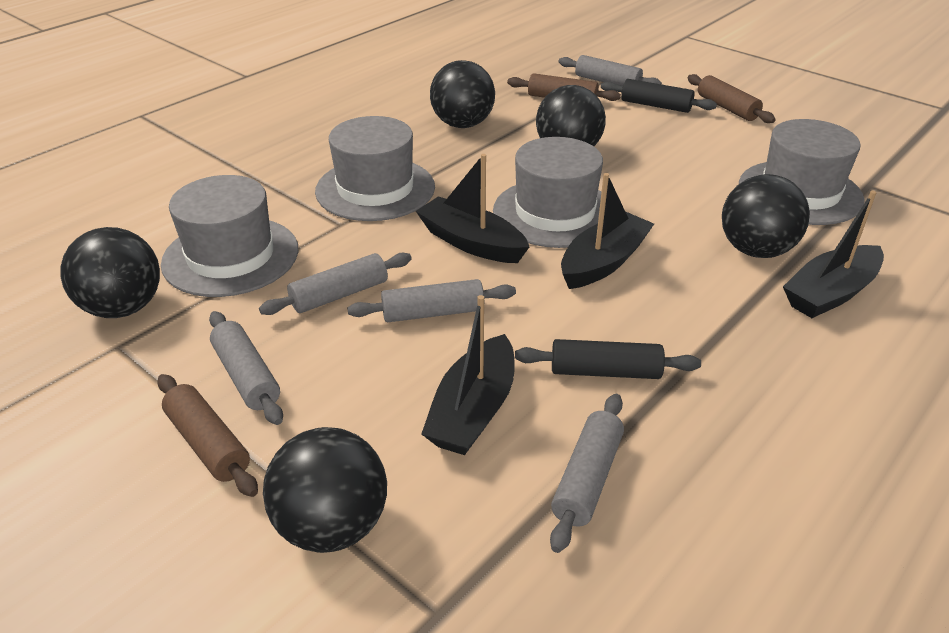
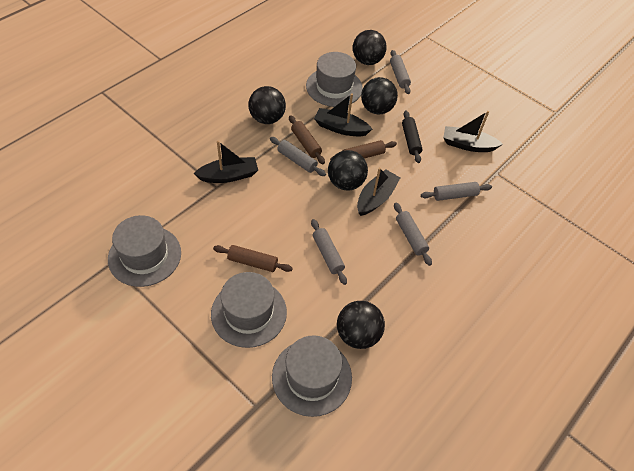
black rolling pin: 2 -> 1

